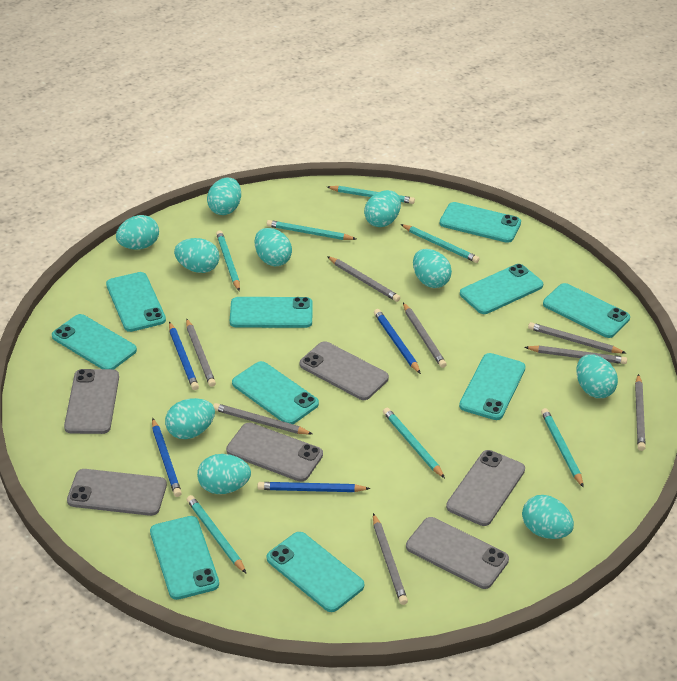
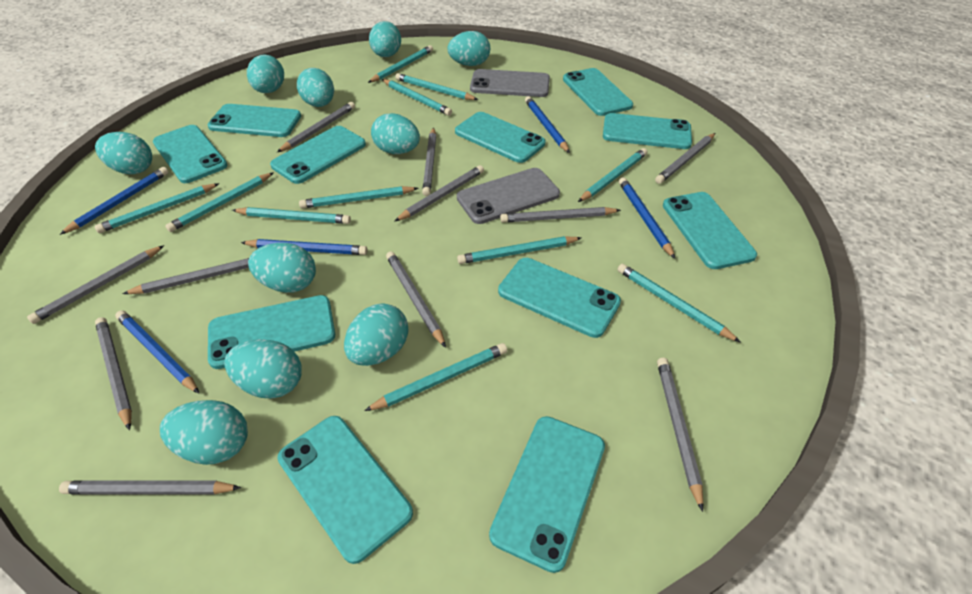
blue pencil: 4 -> 5
grey pencil: 8 -> 11
grey phone: 6 -> 2
turquoise pencil: 7 -> 11
turquoise phone: 10 -> 11

